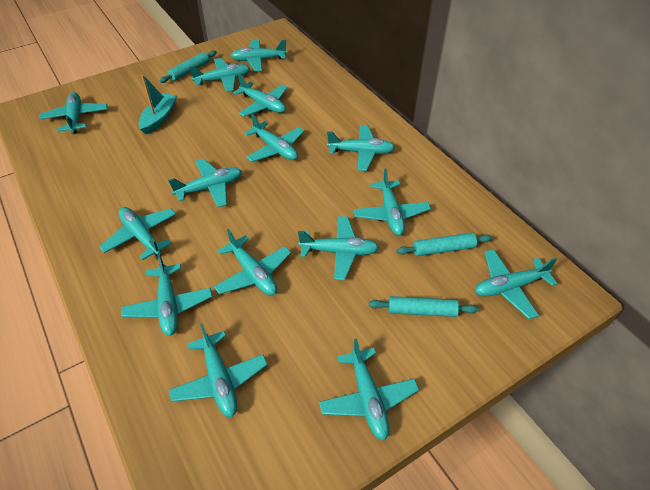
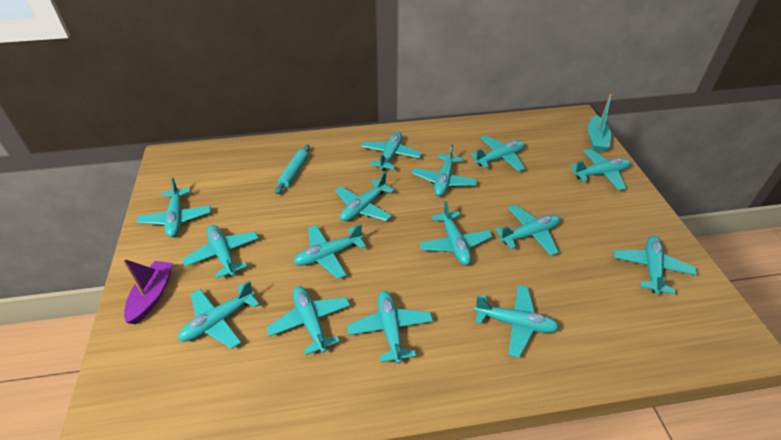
purple boat: 0 -> 1
turquoise rolling pin: 3 -> 1

